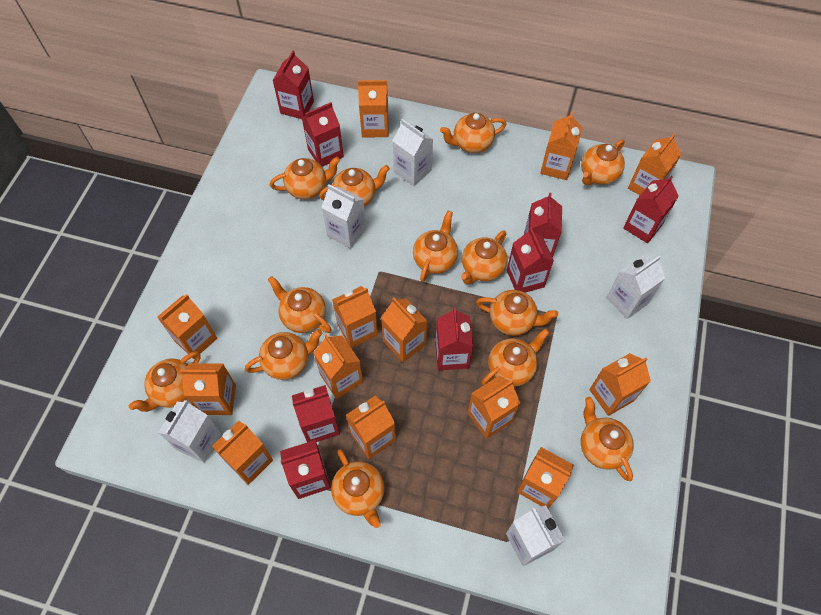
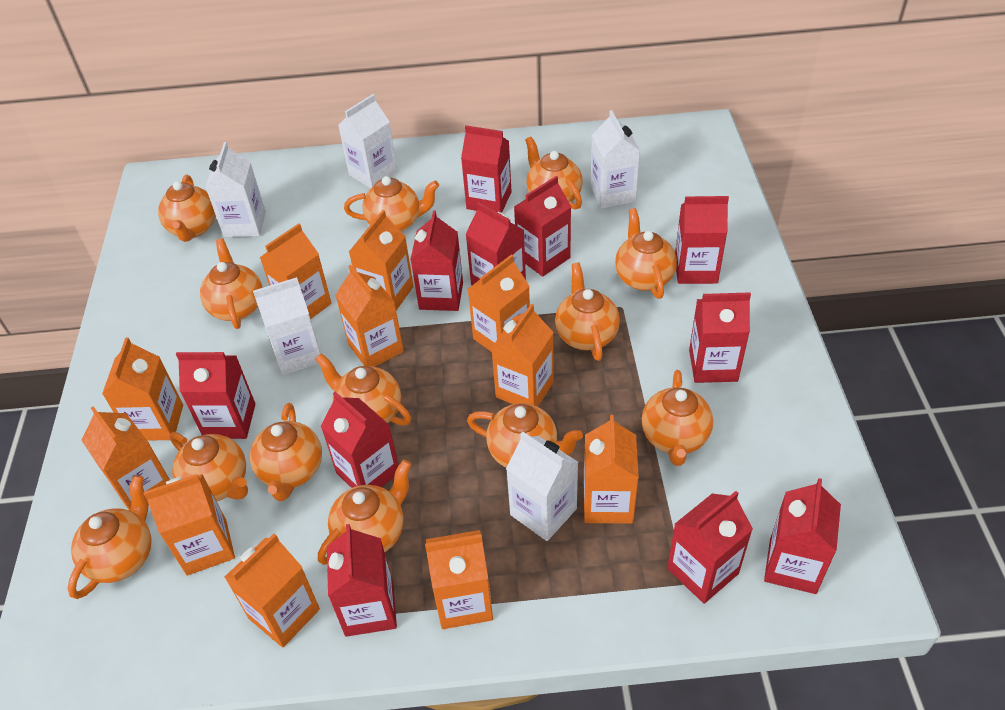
orange carton: 13 -> 11
red carton: 8 -> 11

